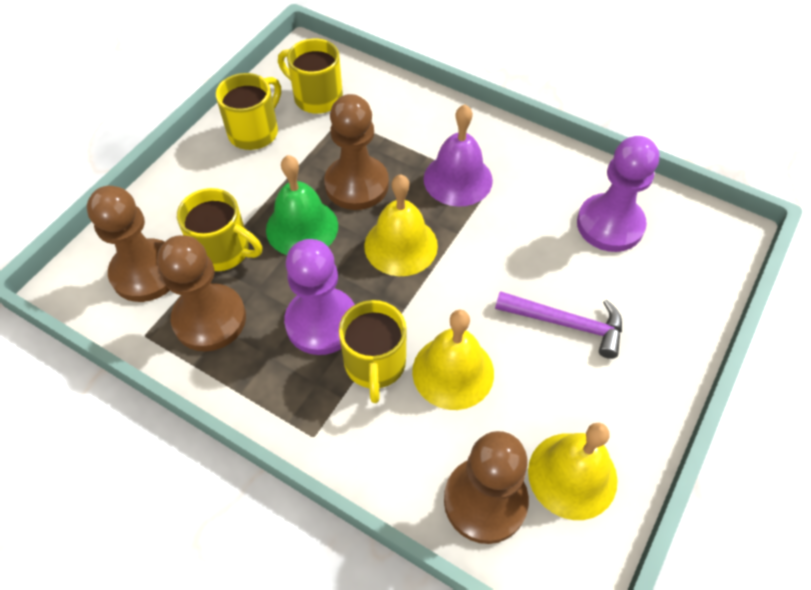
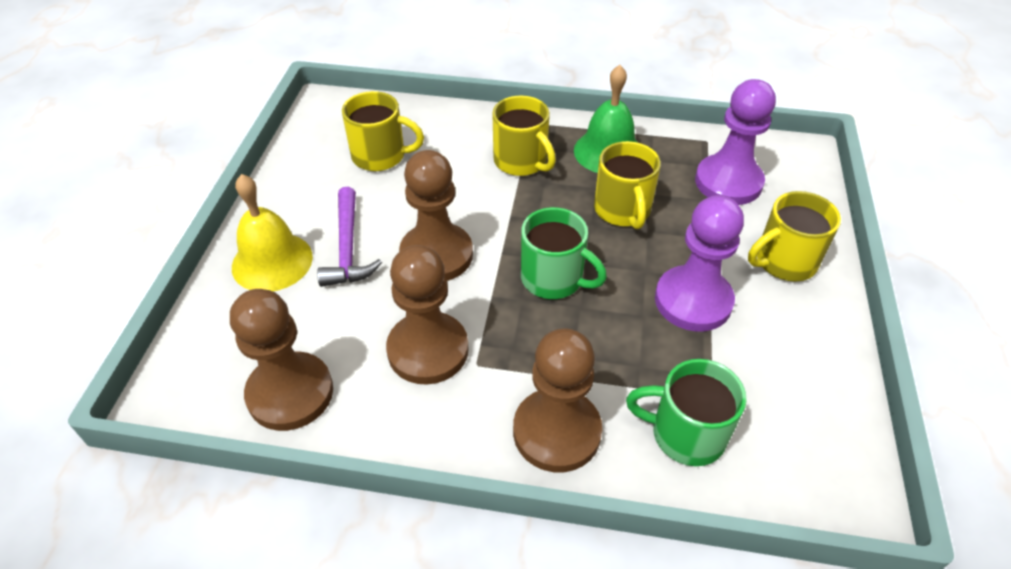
green mug: 0 -> 2
purple bell: 1 -> 0
yellow bell: 3 -> 1

